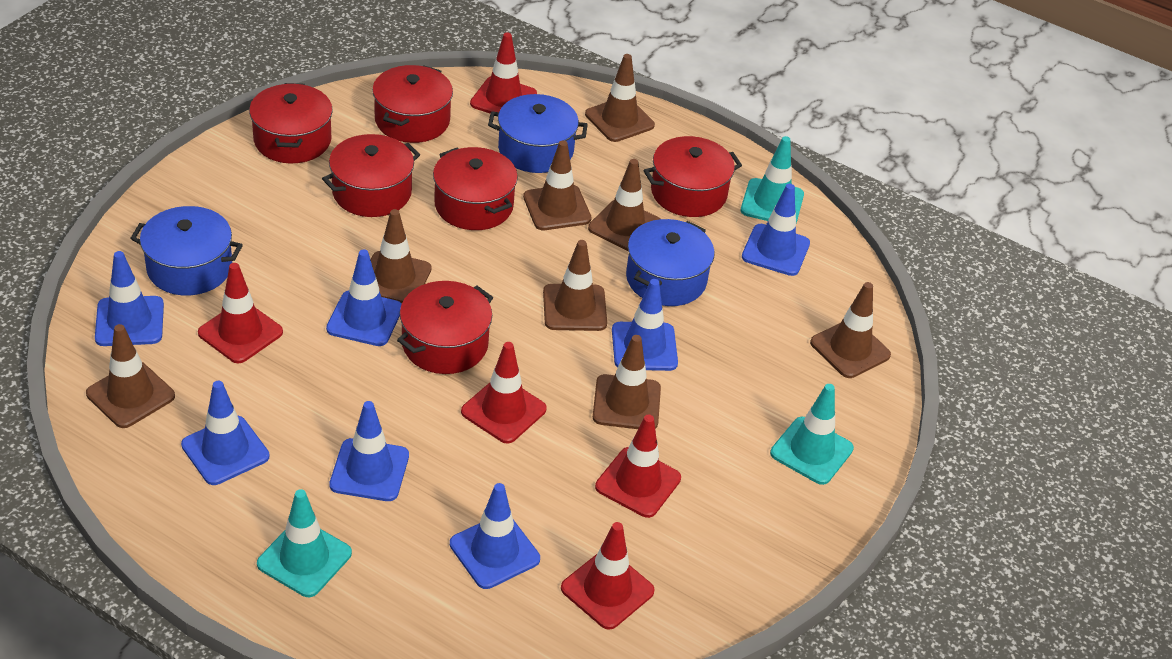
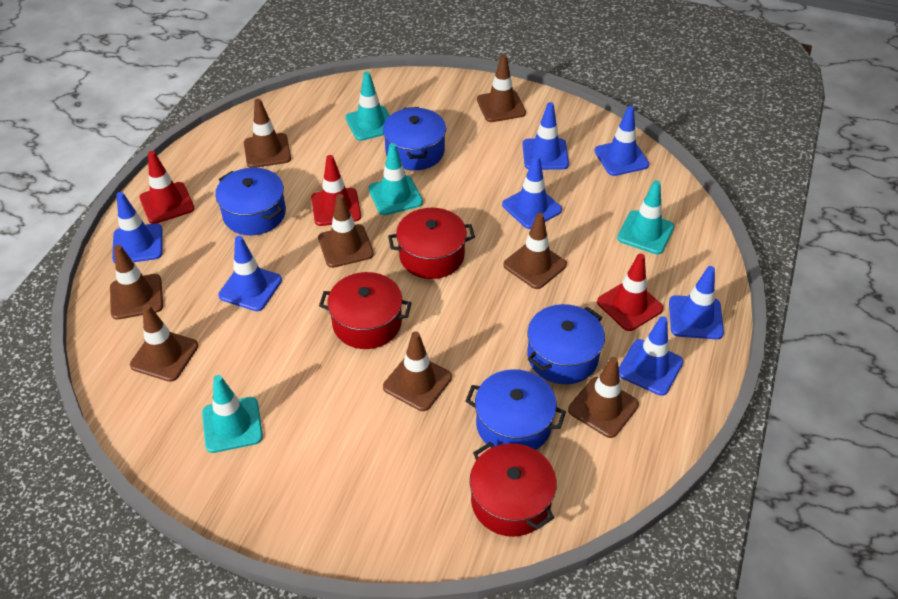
blue pot: 3 -> 4
red pot: 6 -> 3
red traffic cone: 5 -> 3
turquoise traffic cone: 3 -> 4

